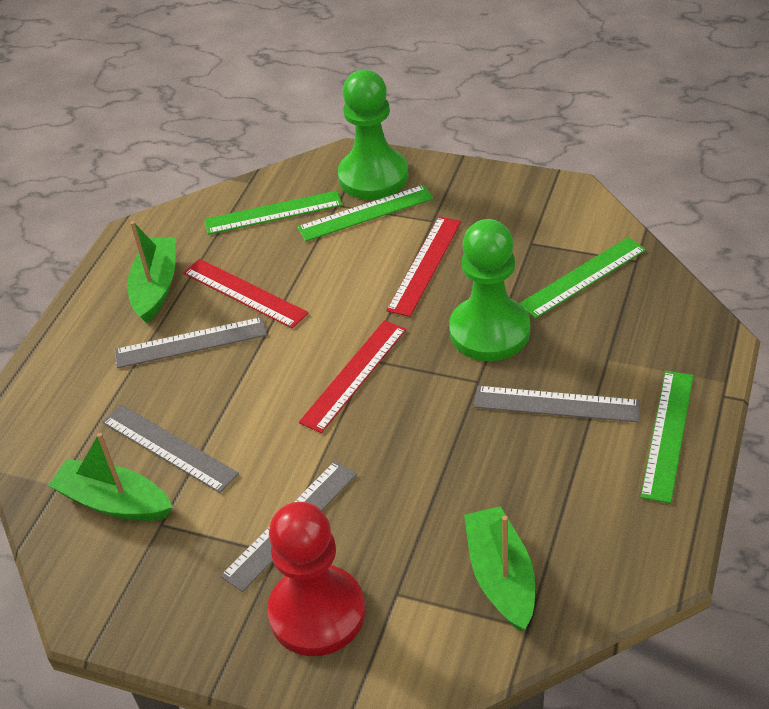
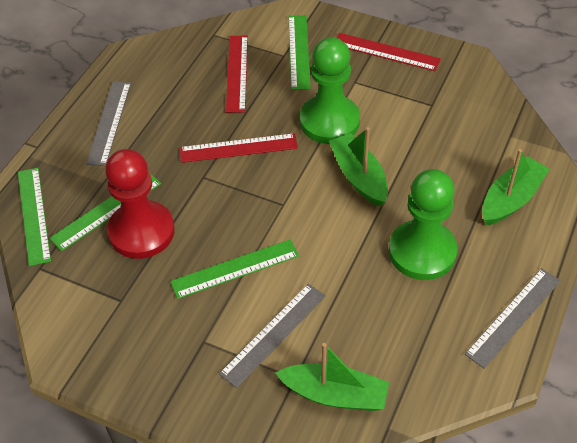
grey ruler: 4 -> 3

